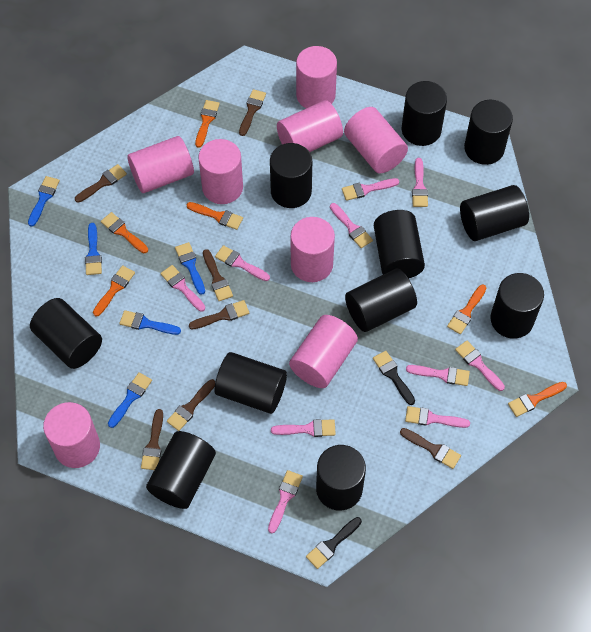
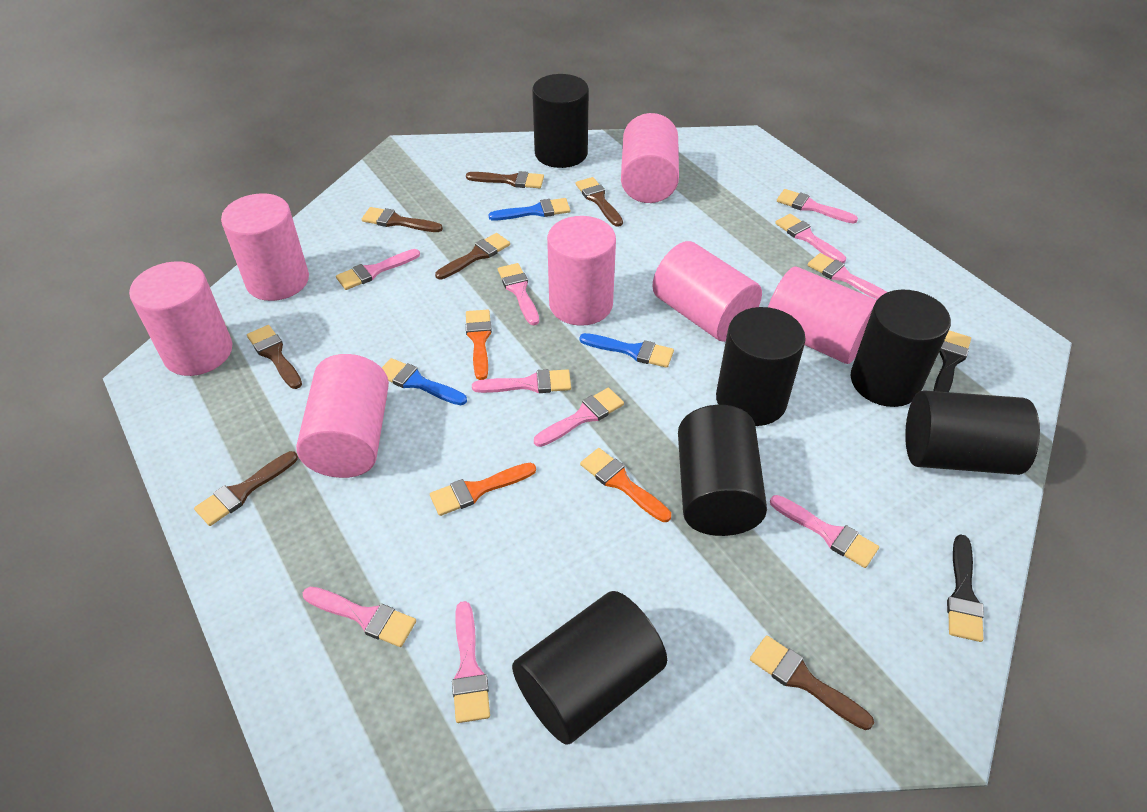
black cylinder: 11 -> 6
blue brush: 5 -> 3
orange brush: 6 -> 3
pink cylinder: 8 -> 7

